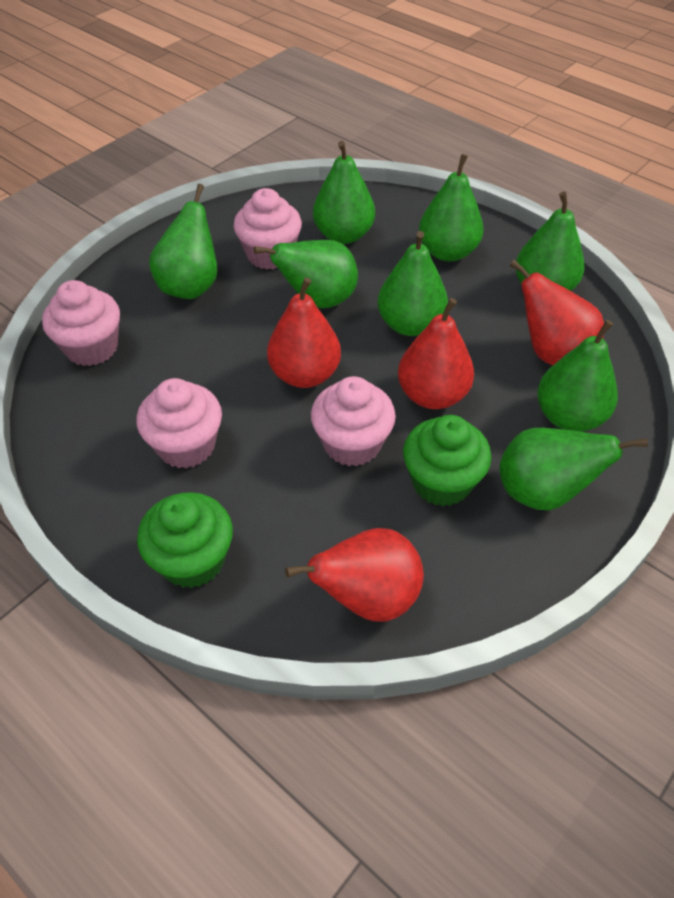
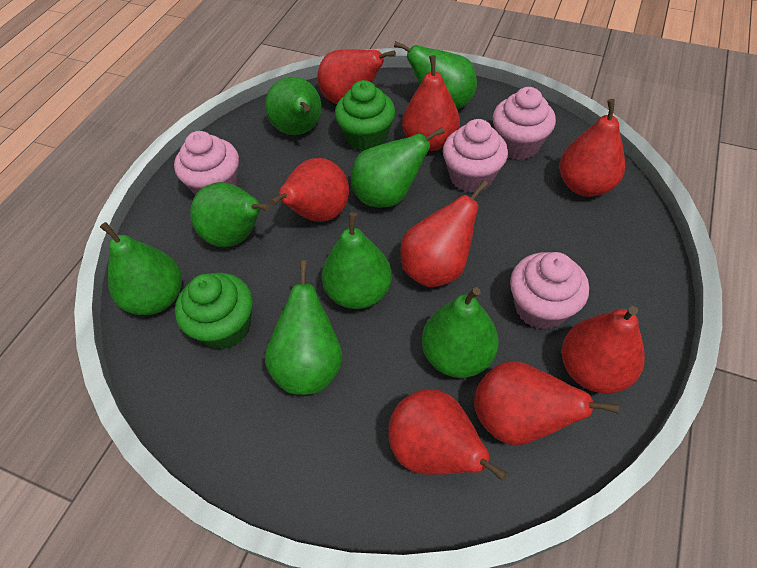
red pear: 4 -> 8

